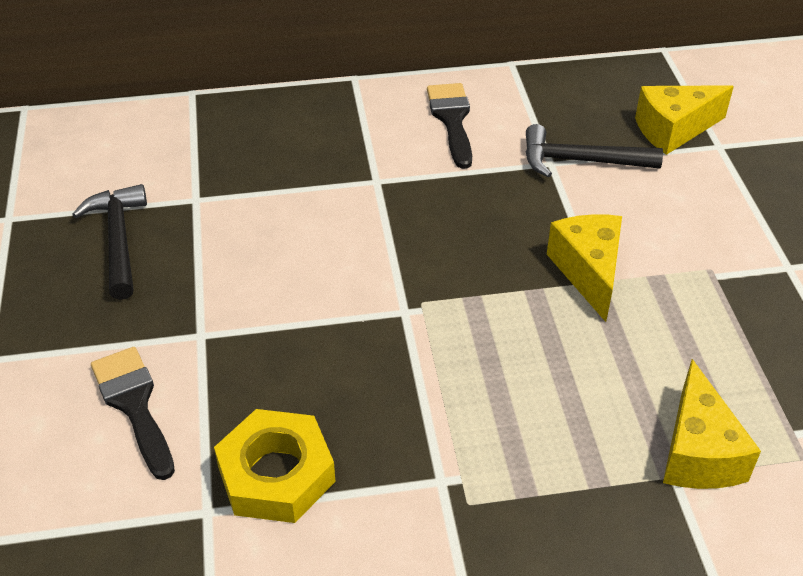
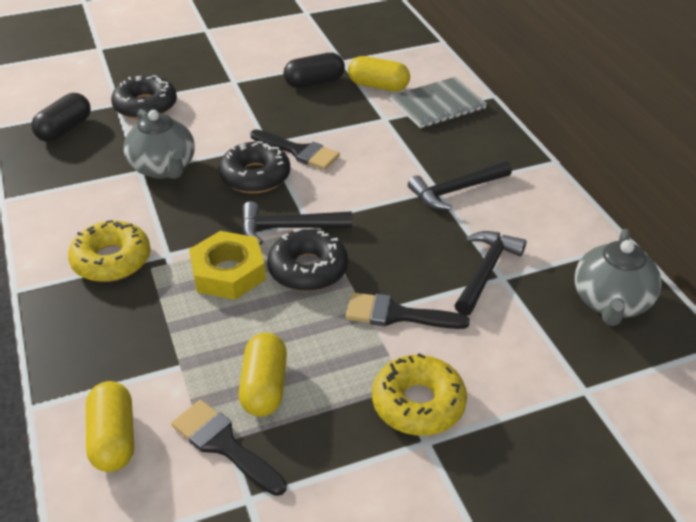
black brush: 2 -> 3
black capsule: 0 -> 2
black donut: 0 -> 3
black hammer: 2 -> 3
grey notebook: 0 -> 1
grey teapot: 0 -> 2
yellow capsule: 0 -> 3
yellow cheese: 3 -> 0
yellow donut: 0 -> 2

